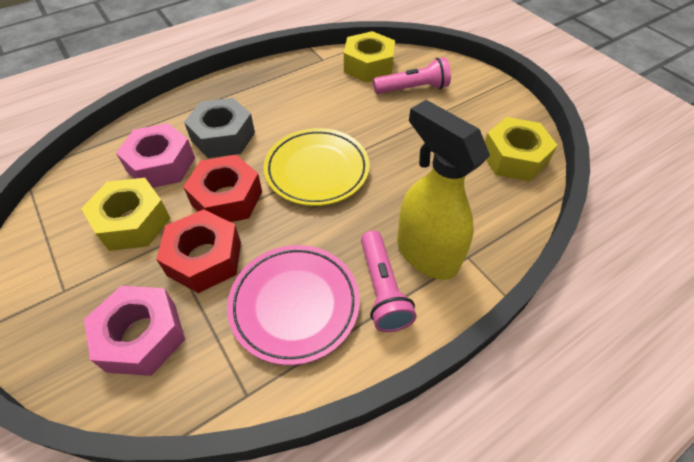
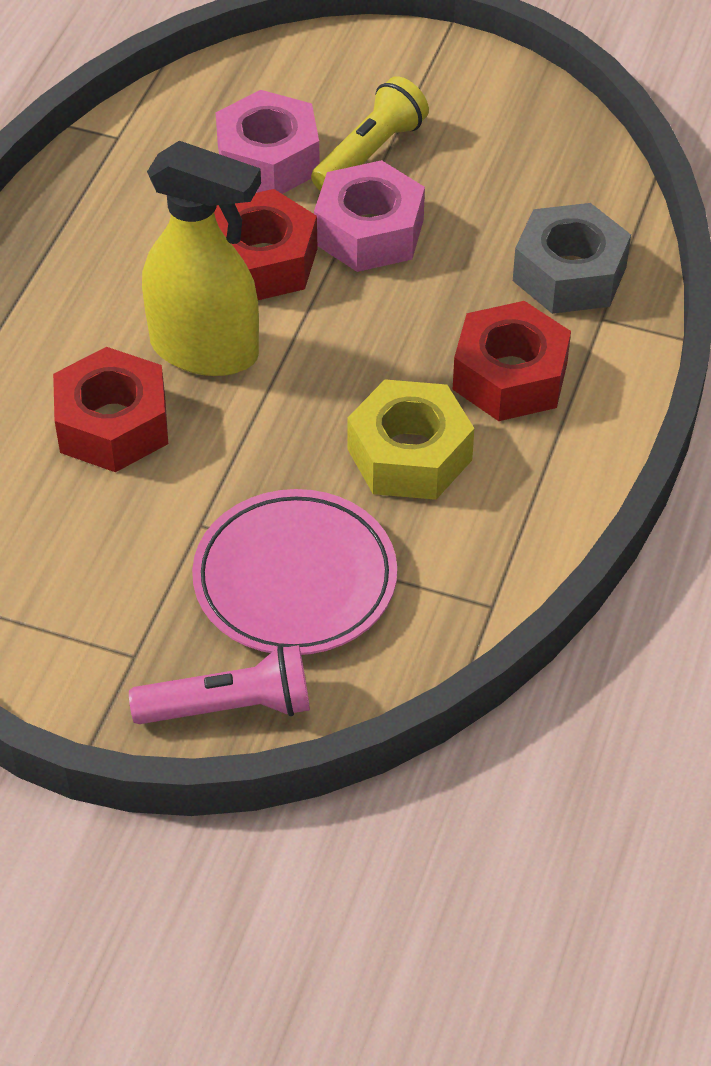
pink flashlight: 2 -> 1
red nut: 2 -> 3
yellow flashlight: 0 -> 1
yellow nut: 3 -> 1
yellow plate: 1 -> 0

